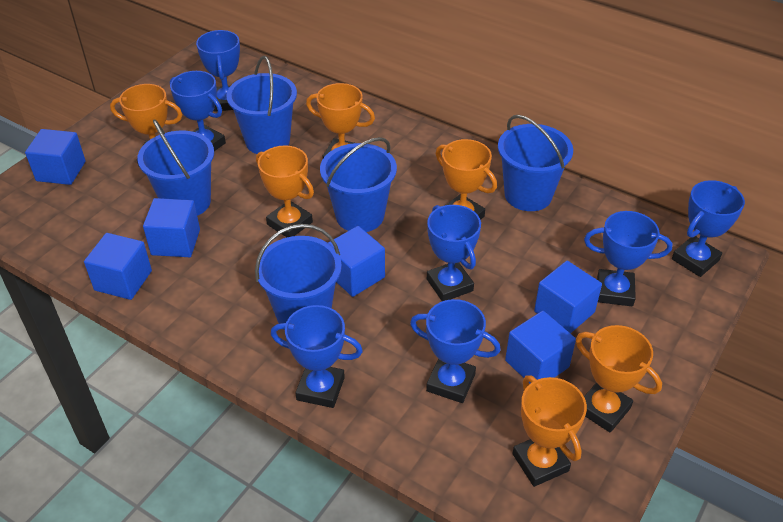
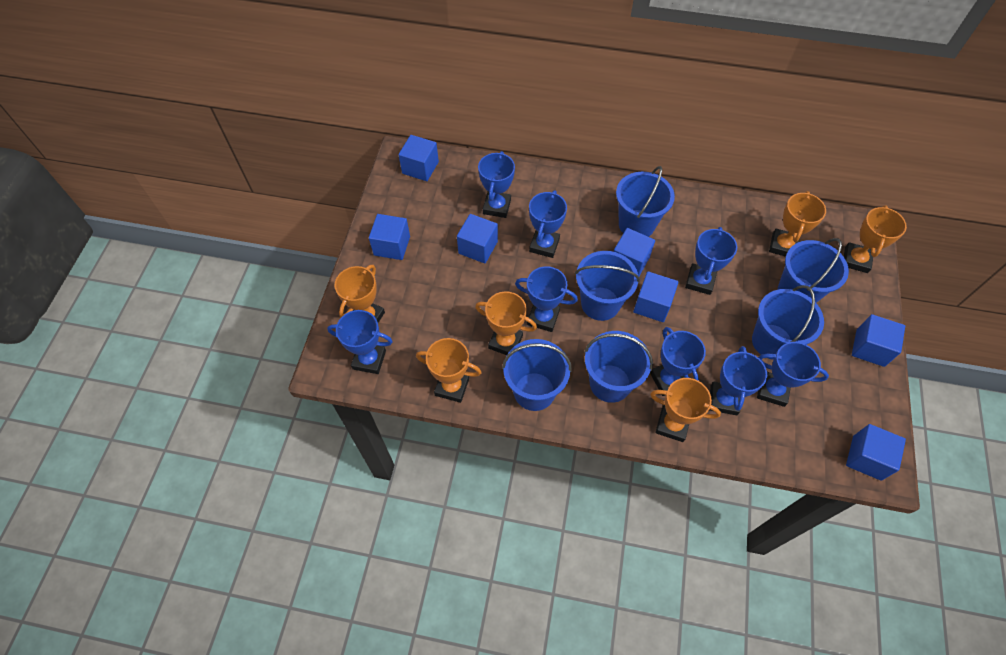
blue bucket: 5 -> 6
blue cube: 6 -> 7
blue trophy: 7 -> 8

